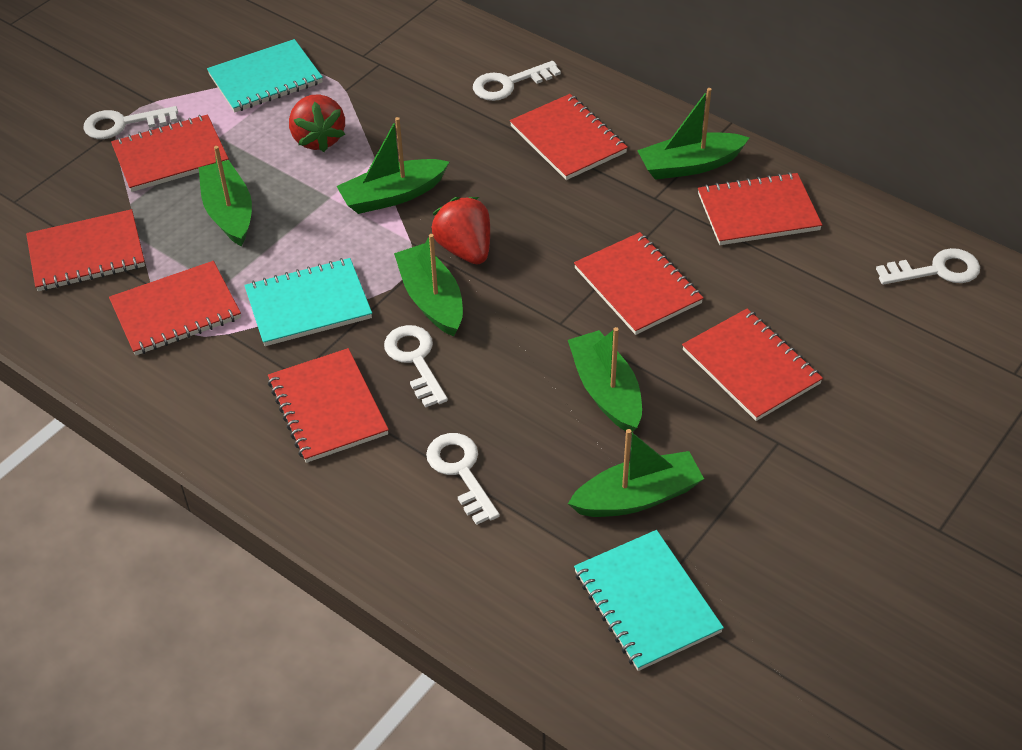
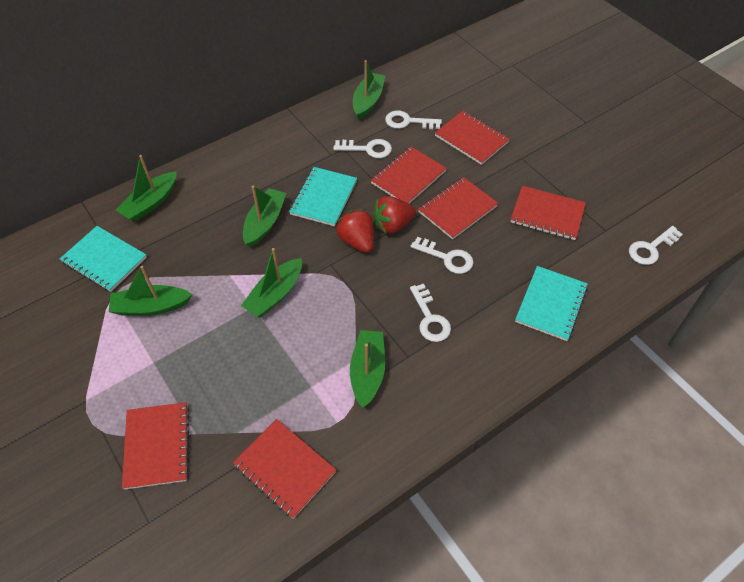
red notebook: 8 -> 6

